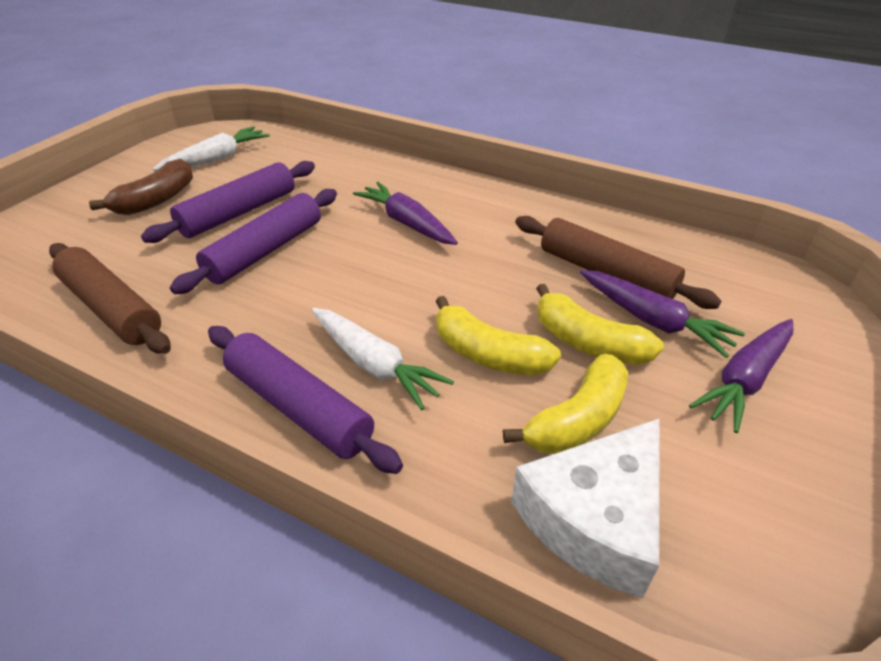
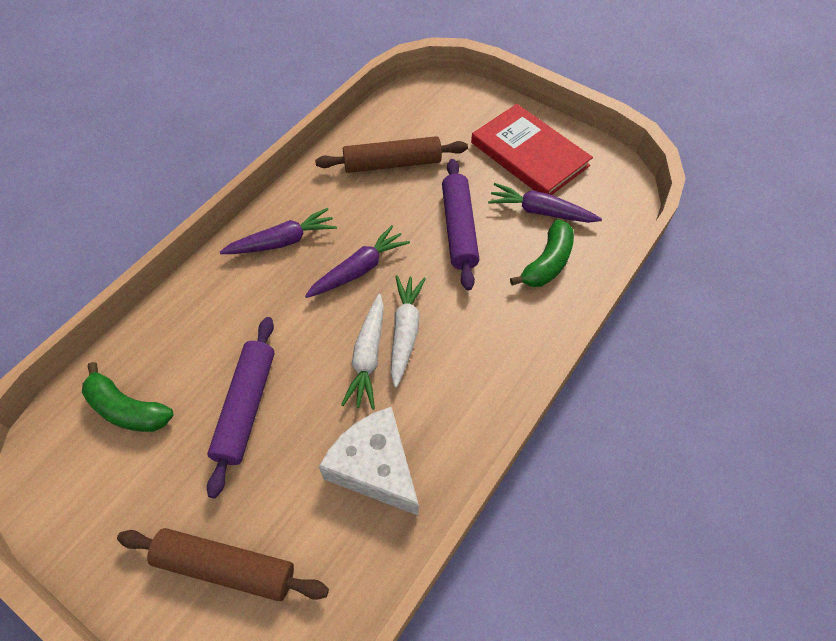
brown banana: 1 -> 0
green banana: 0 -> 2
purple rolling pin: 3 -> 2
red book: 0 -> 1
yellow banana: 3 -> 0

